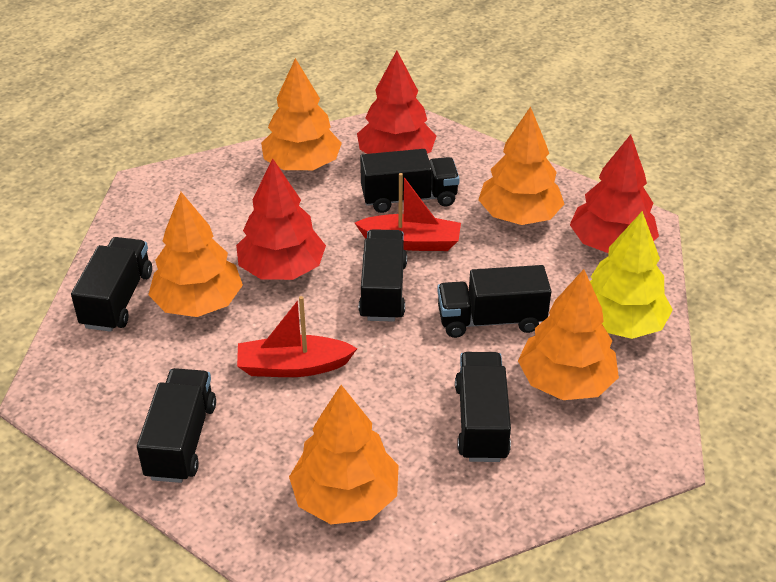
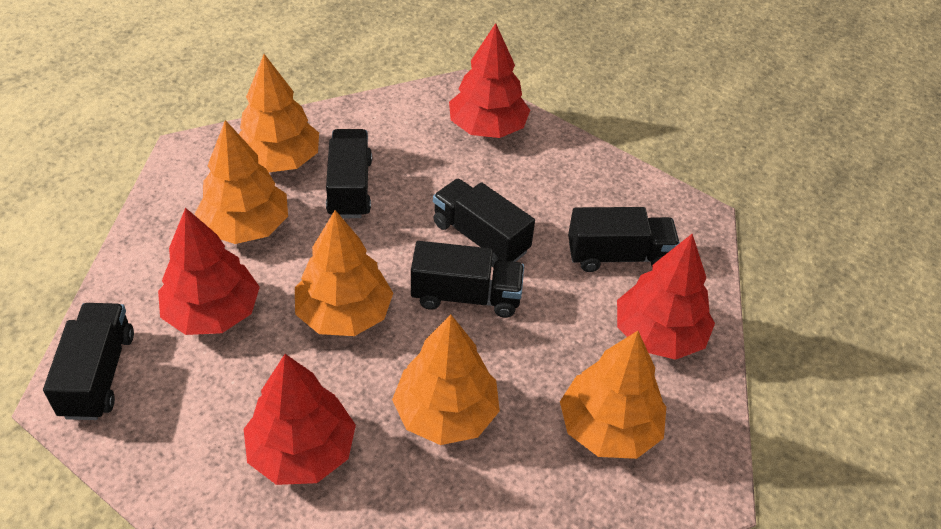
black truck: 6 -> 5
red boat: 2 -> 0
red tree: 3 -> 4
yellow tree: 1 -> 0

